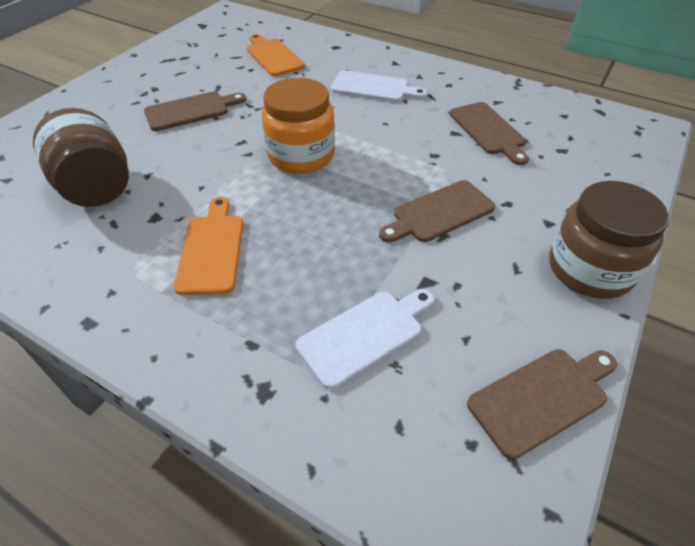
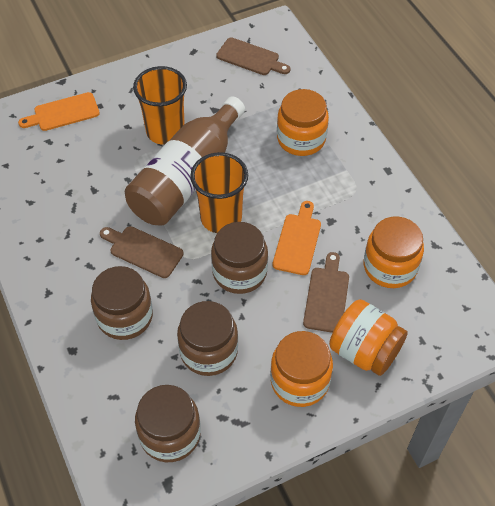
brown bottle: 0 -> 1
brown cutting board: 4 -> 3
brown jar: 2 -> 4
orange cup: 0 -> 2
orange jar: 1 -> 4
white cutting board: 2 -> 0

